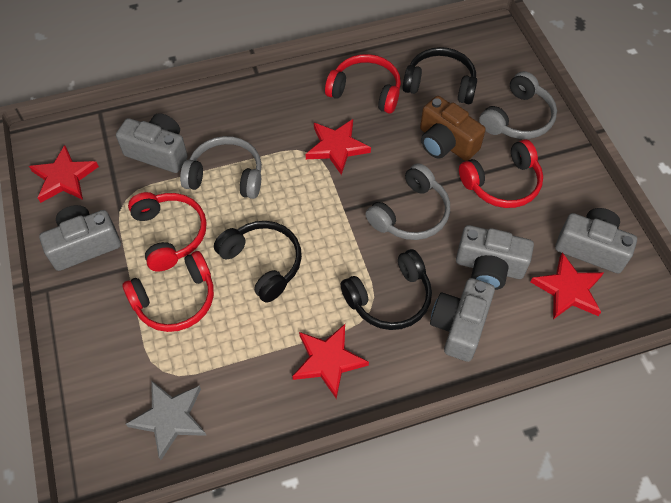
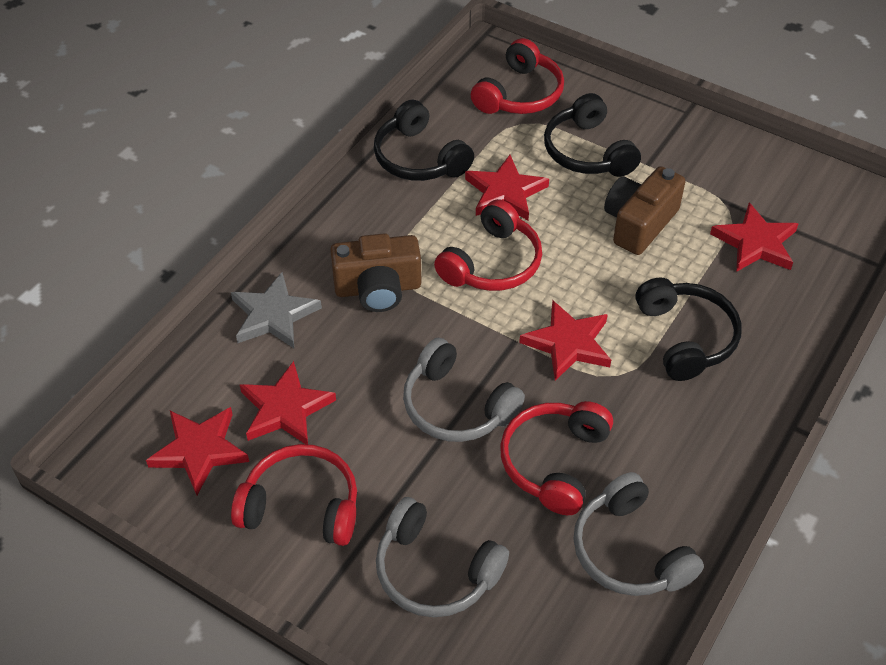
brown camera: 1 -> 2
grey camera: 5 -> 0
red star: 4 -> 5

